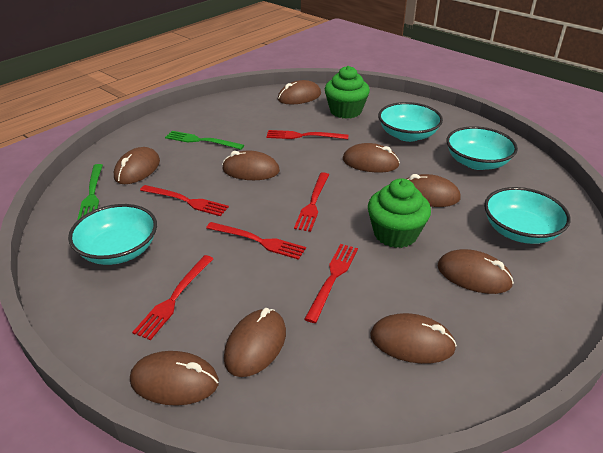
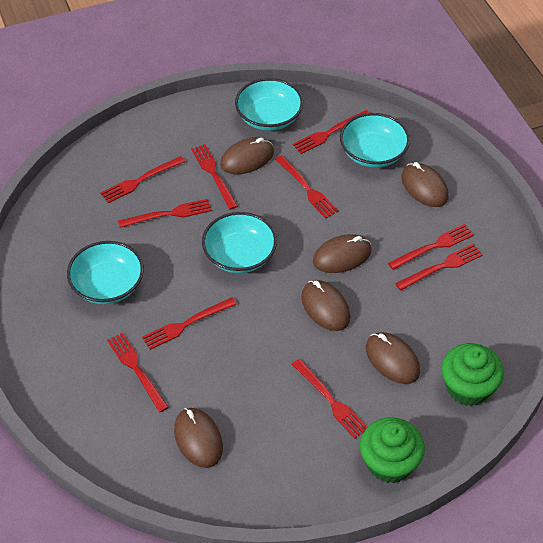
brown mouse: 9 -> 6
green fork: 2 -> 0
red fork: 6 -> 10

